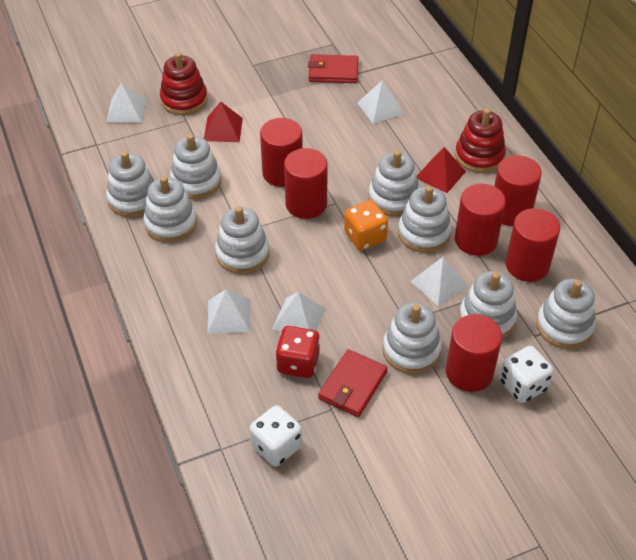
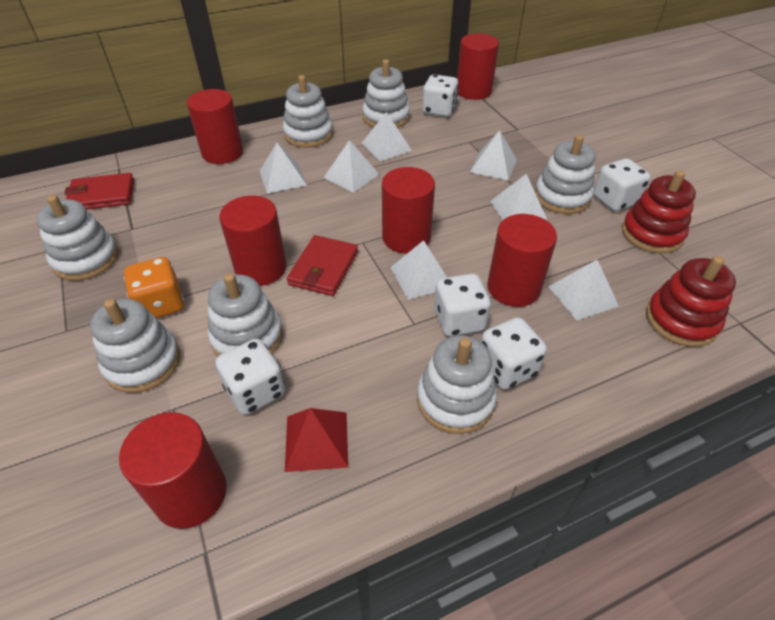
red dice: 1 -> 0
red pyramid: 2 -> 1
white dice: 2 -> 5
white pyramid: 5 -> 7
white stacking toy: 9 -> 7

